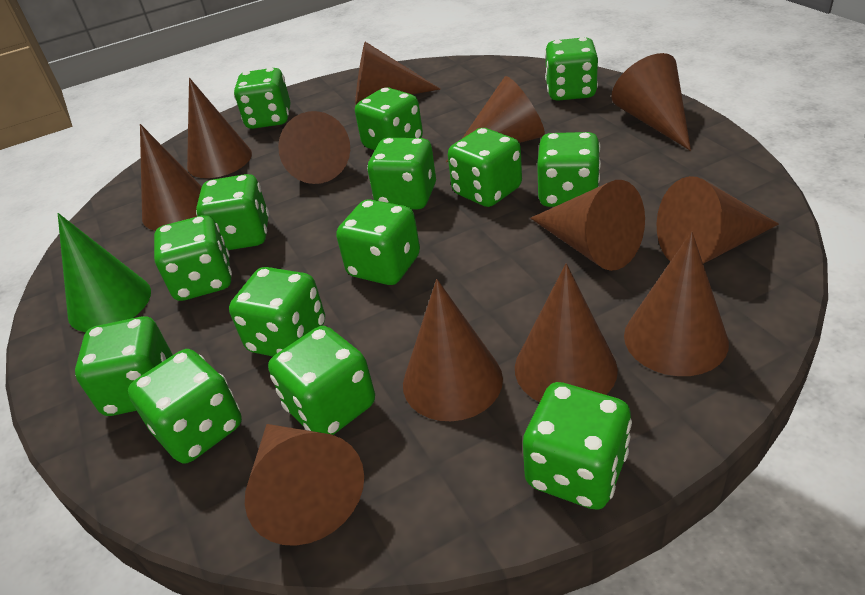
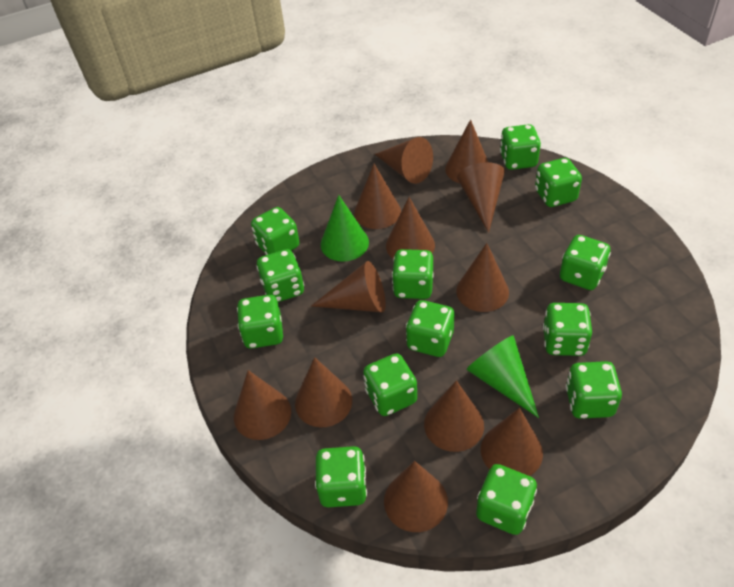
green cone: 1 -> 2
green dice: 14 -> 13

